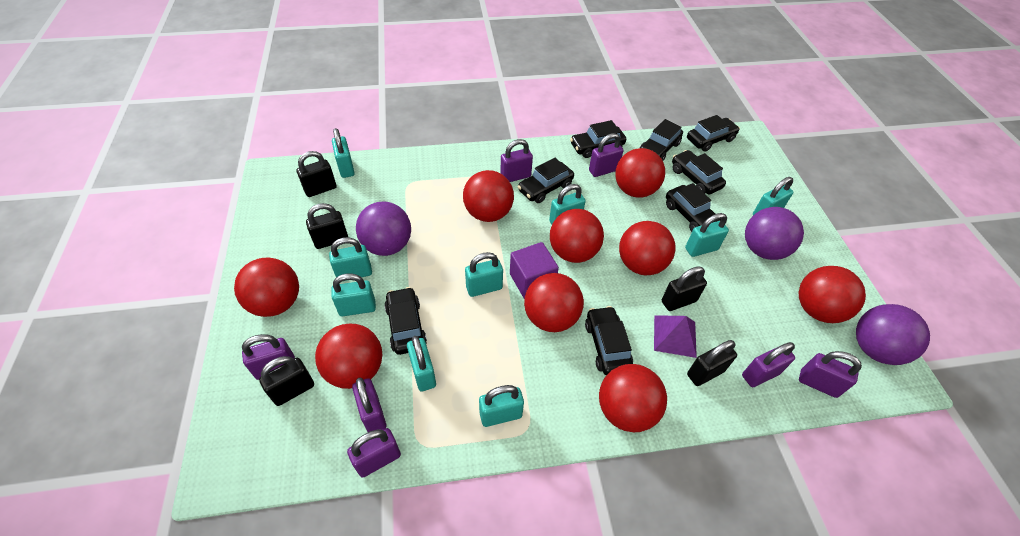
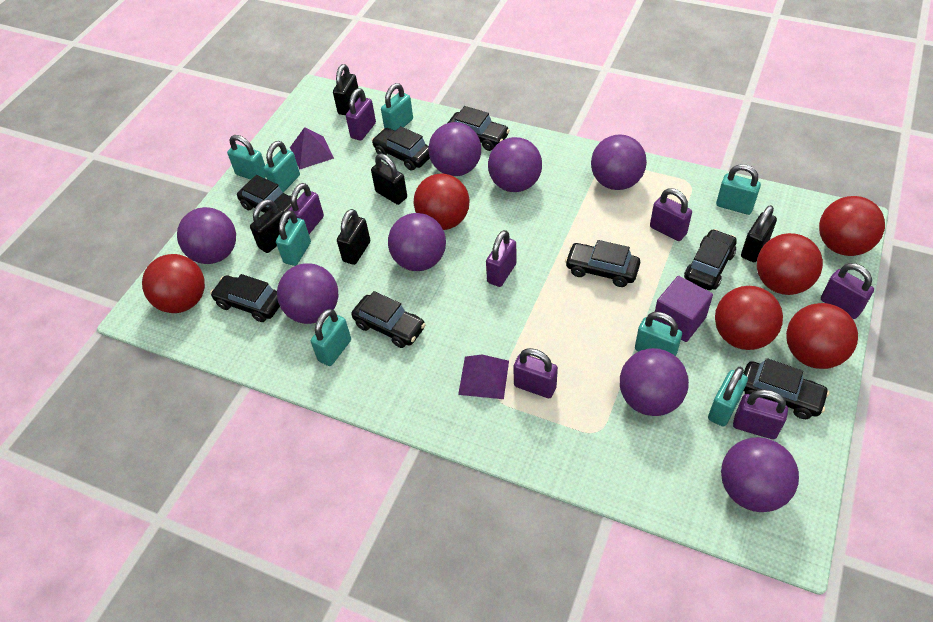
purple ball: 3 -> 8
purple pyramid: 1 -> 2
red ball: 9 -> 6
turquoise padlock: 9 -> 8

